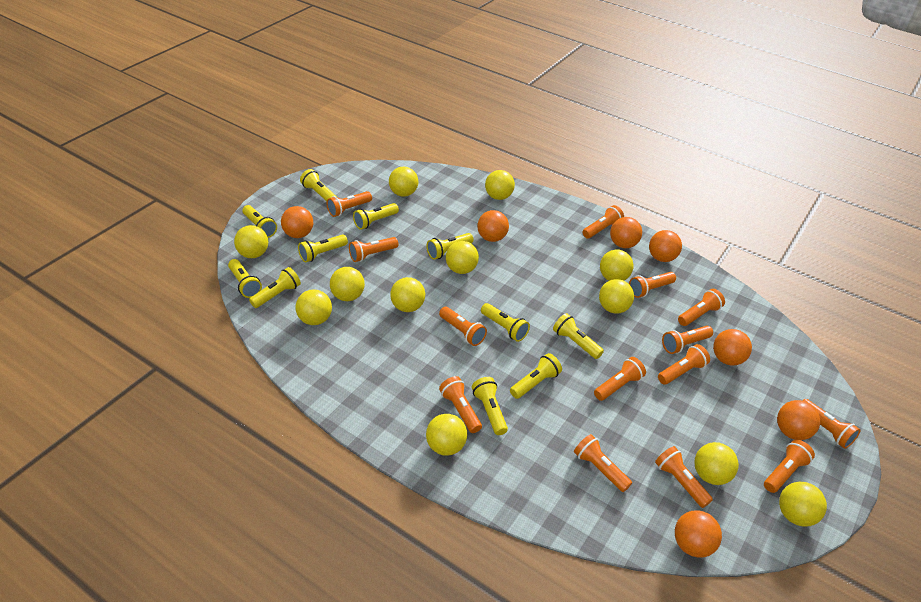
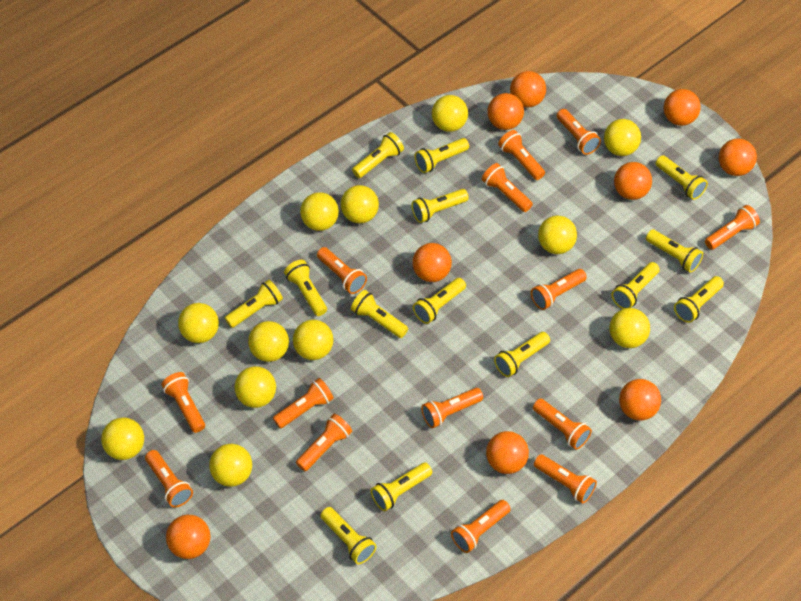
orange ball: 7 -> 9
yellow flashlight: 11 -> 14

